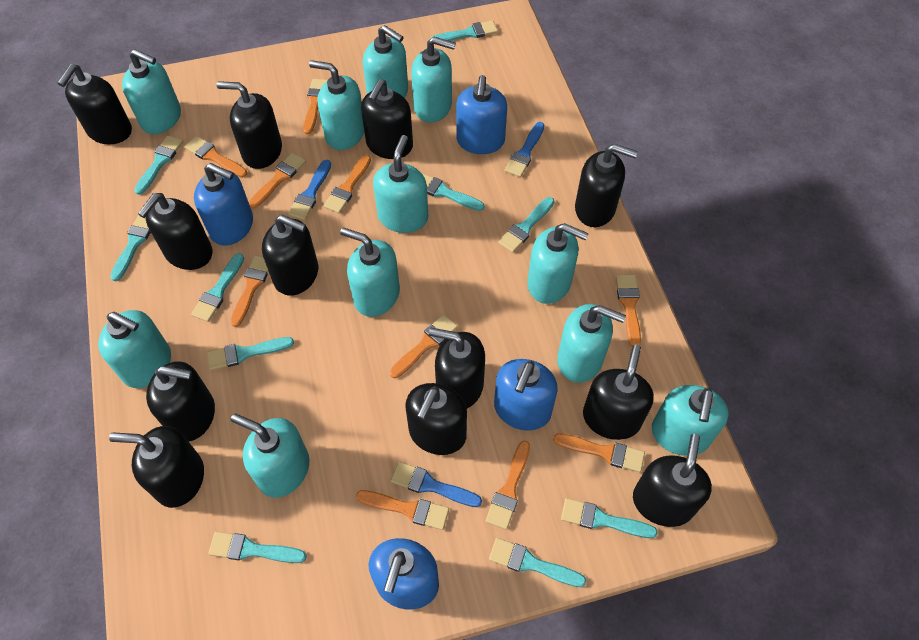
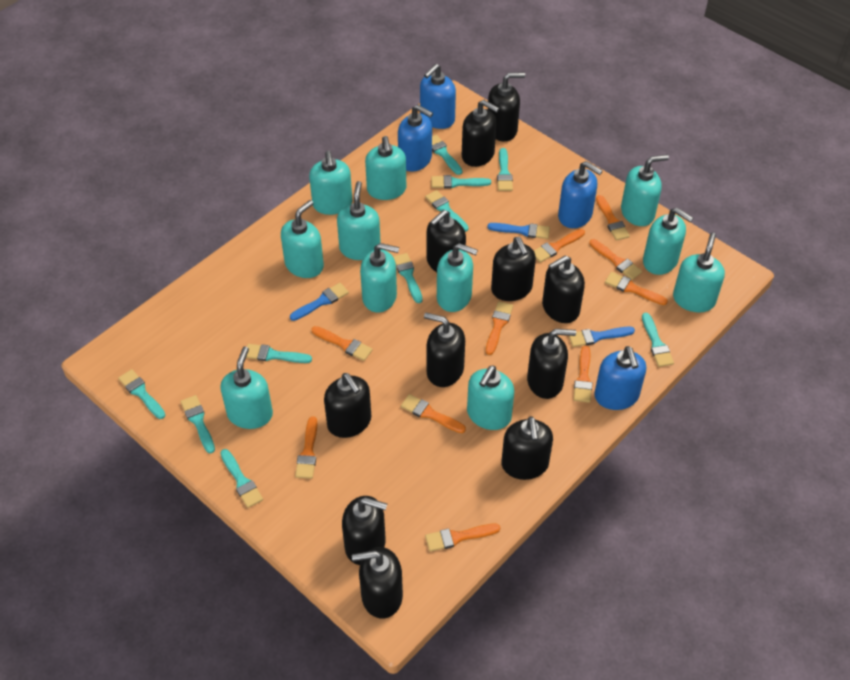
black soap dispenser: 12 -> 11

